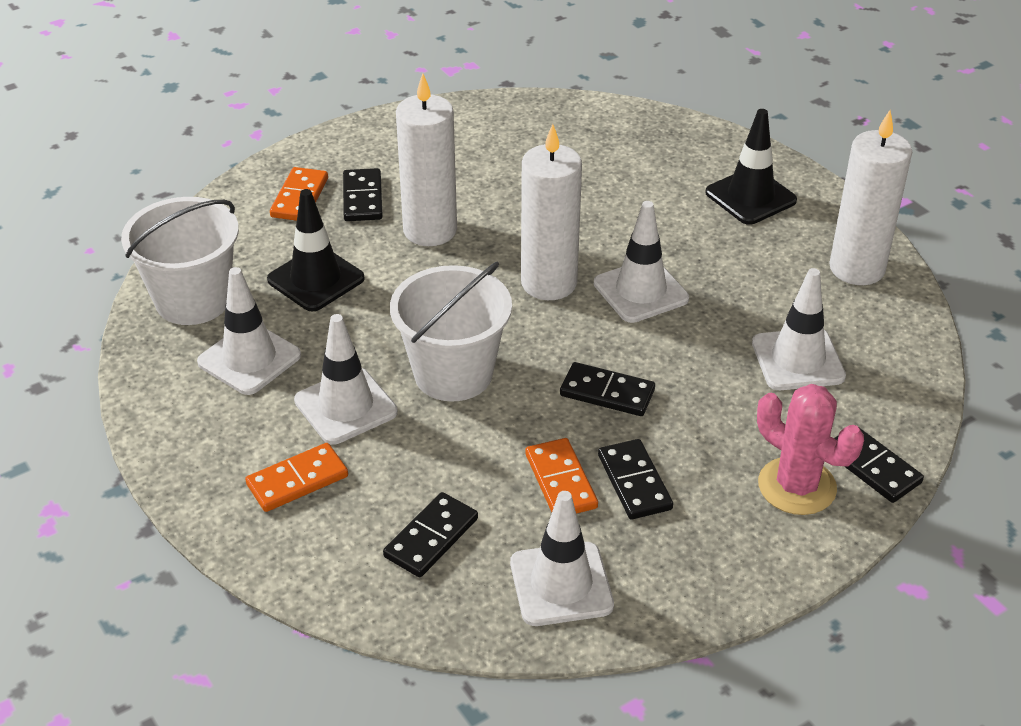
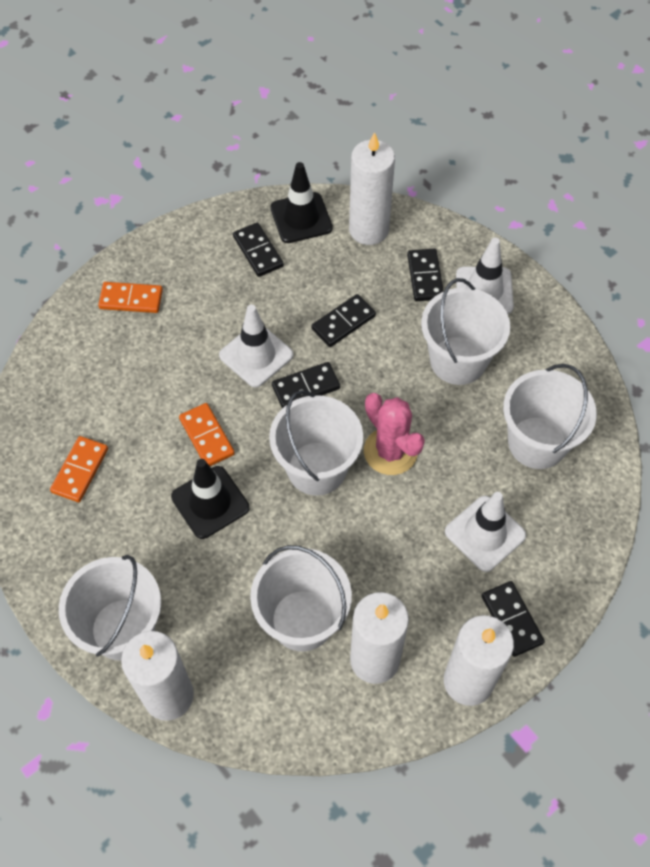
white bucket: 2 -> 5
white candle: 3 -> 4
white traffic cone: 5 -> 3

